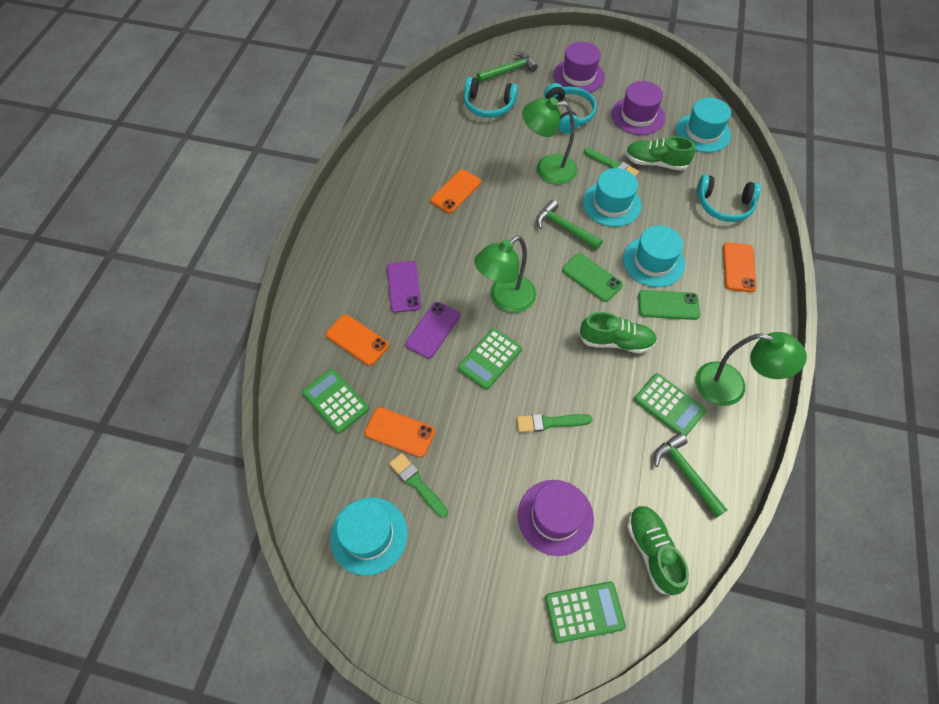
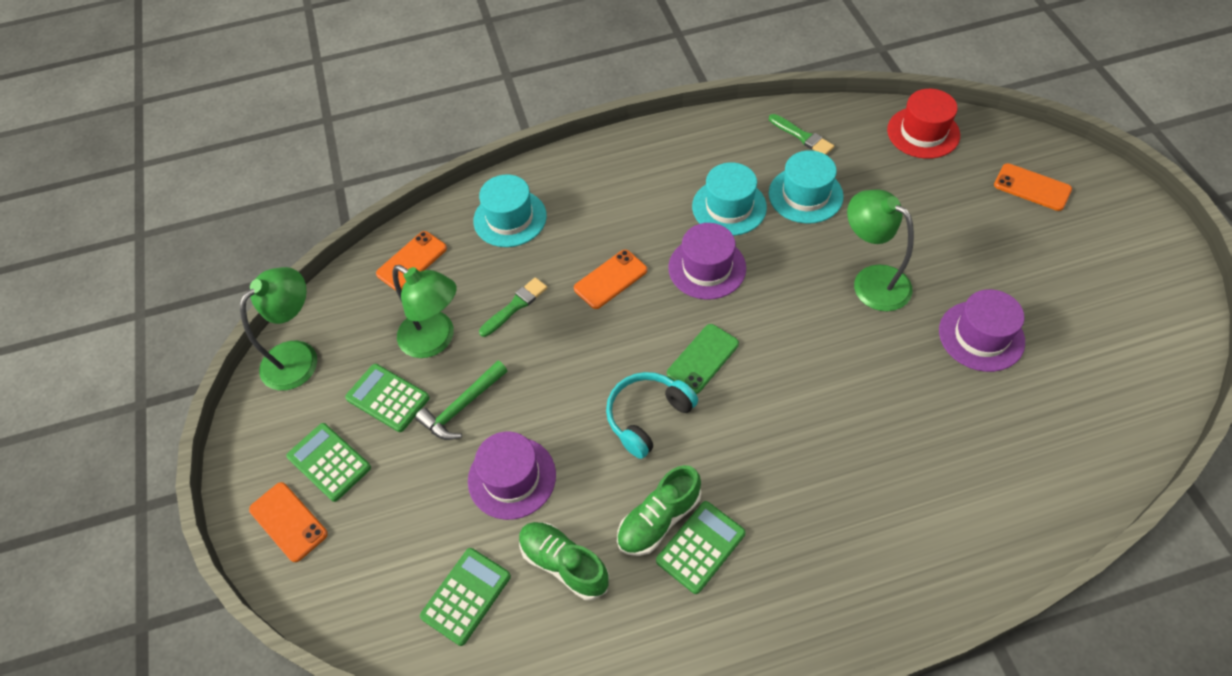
green brush: 3 -> 2
green hammer: 3 -> 1
green phone: 2 -> 1
green shoe: 3 -> 2
purple phone: 2 -> 0
red hat: 0 -> 1
turquoise hat: 4 -> 3
turquoise headphones: 3 -> 1

